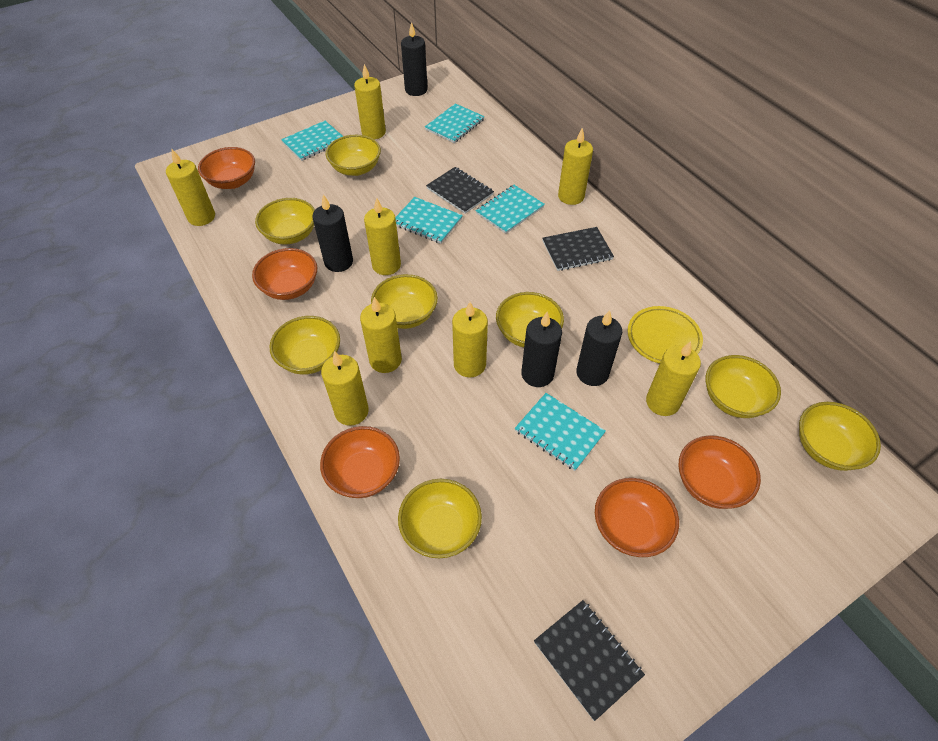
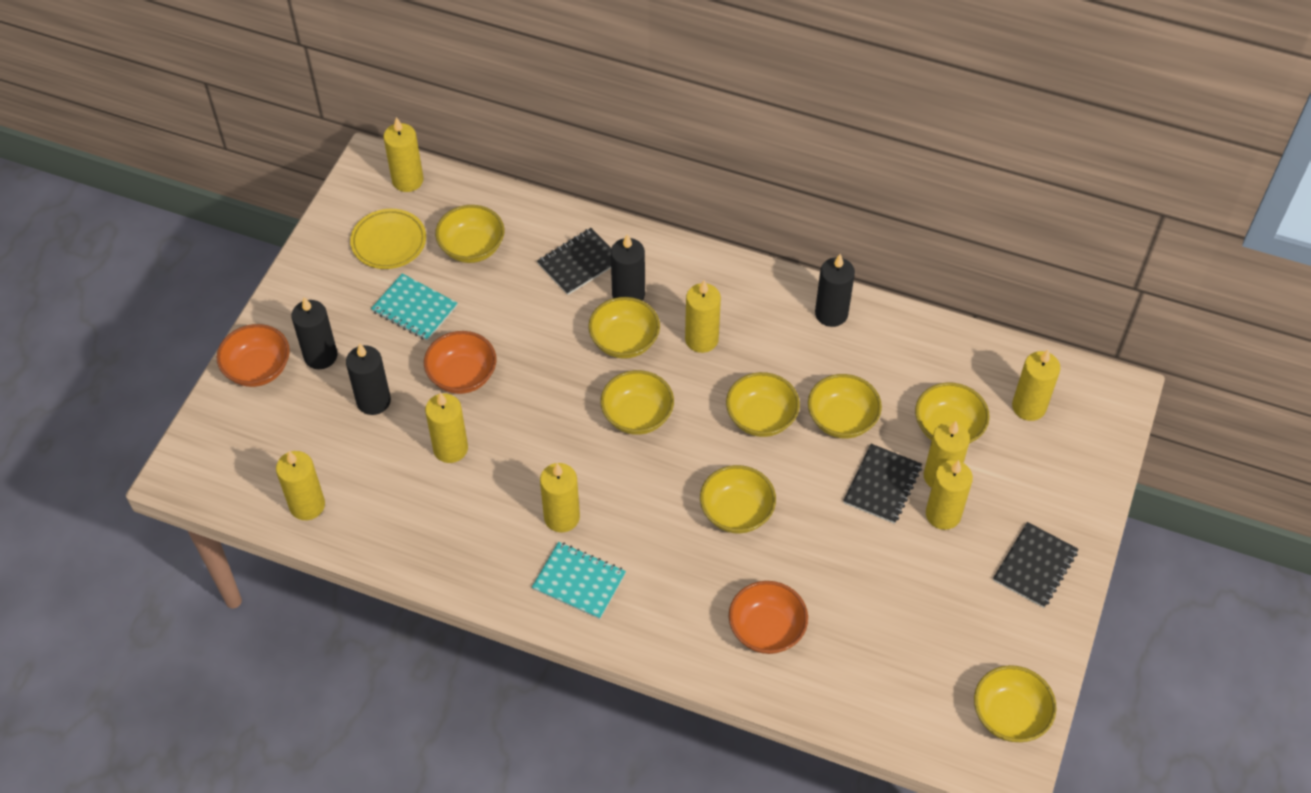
orange bowl: 5 -> 3
turquoise notebook: 5 -> 2

